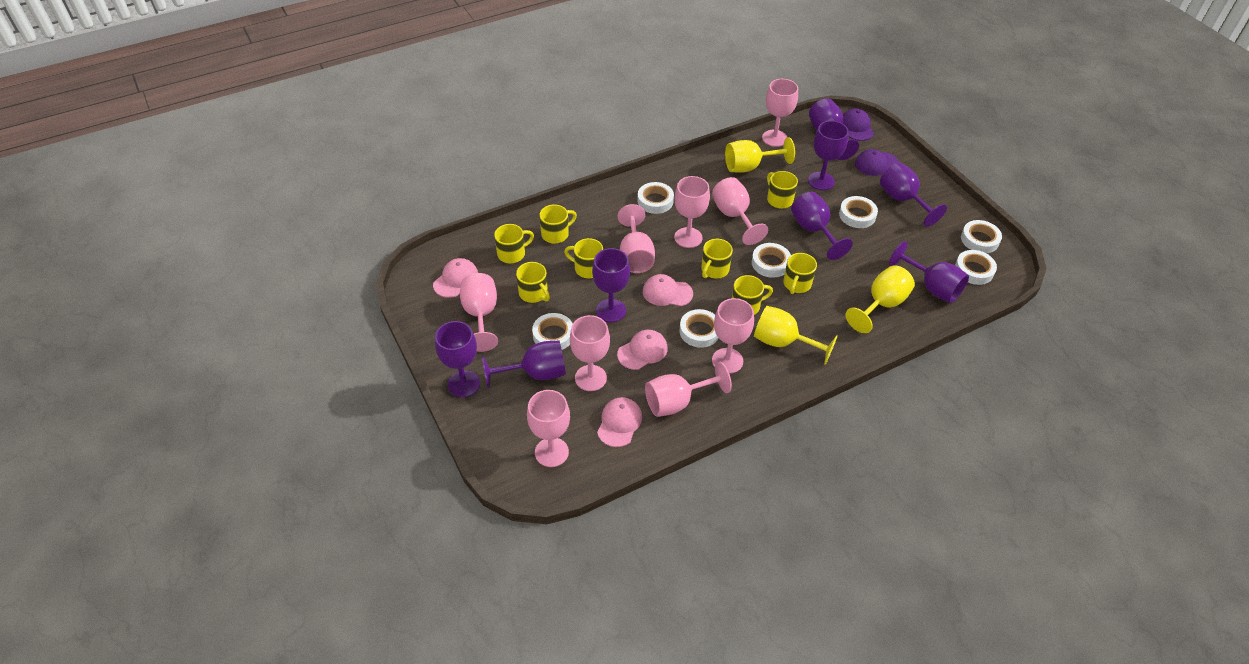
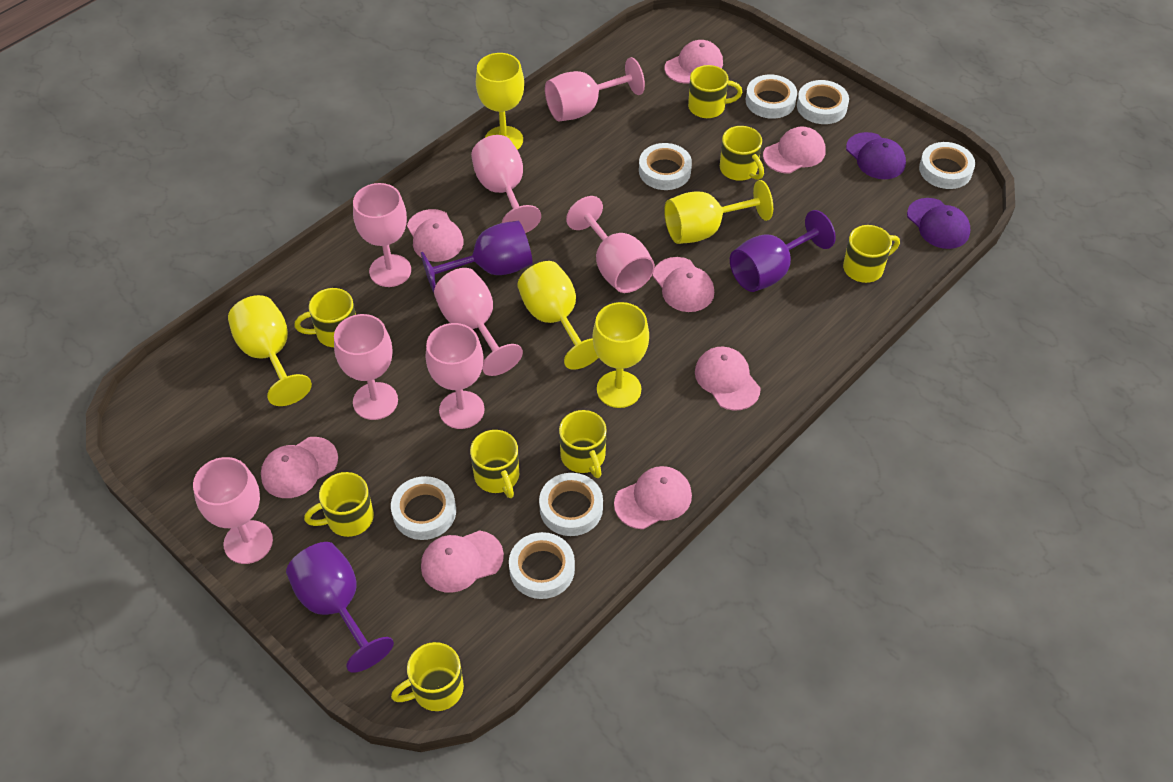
pink cap: 4 -> 8
pink goblet: 9 -> 8
purple goblet: 8 -> 3
yellow goblet: 3 -> 5

